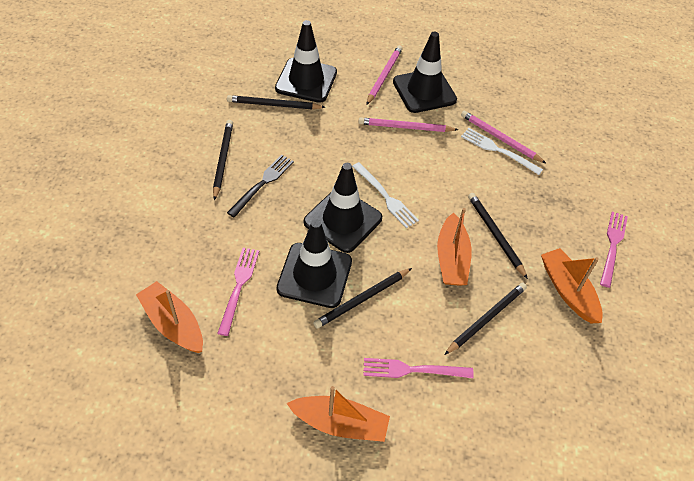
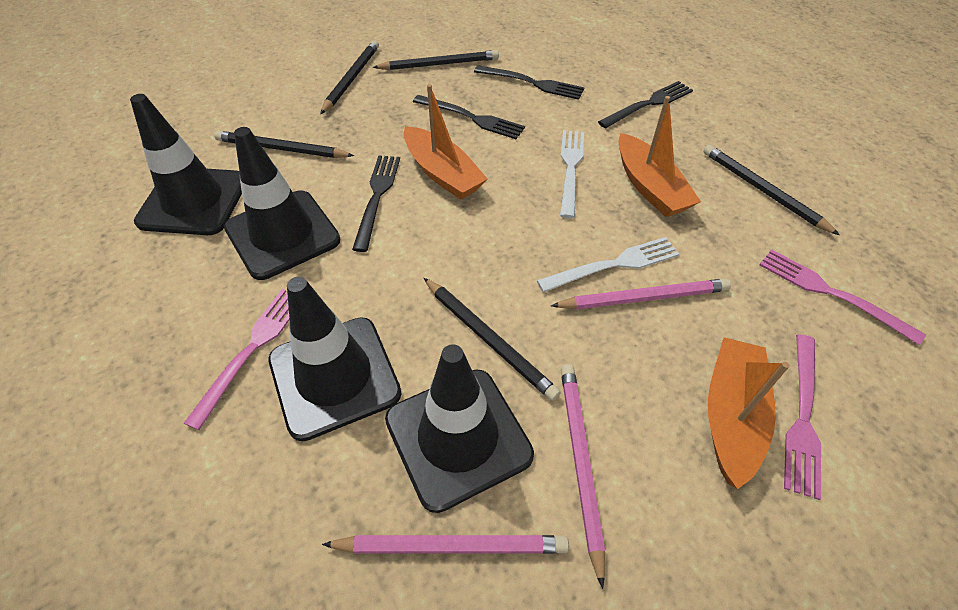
black fork: 1 -> 4
orange boat: 4 -> 3

